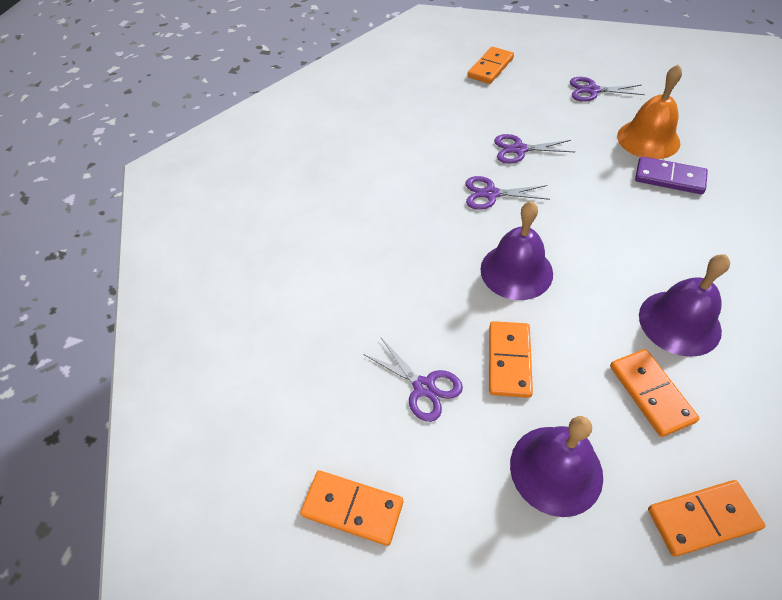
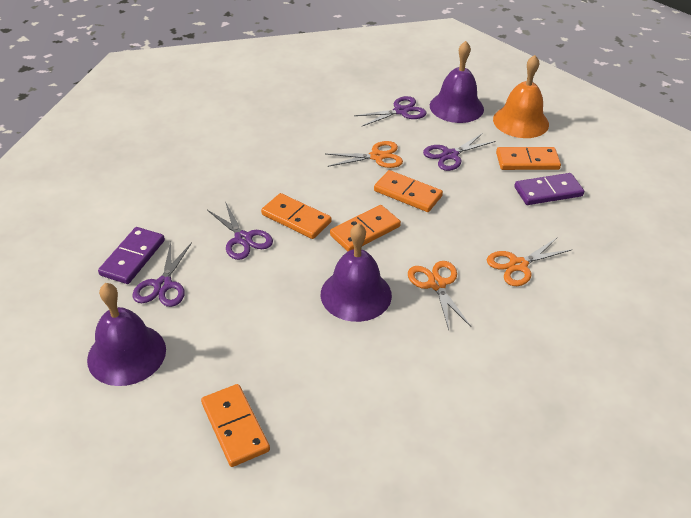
orange scissors: 0 -> 3
purple domino: 1 -> 2

